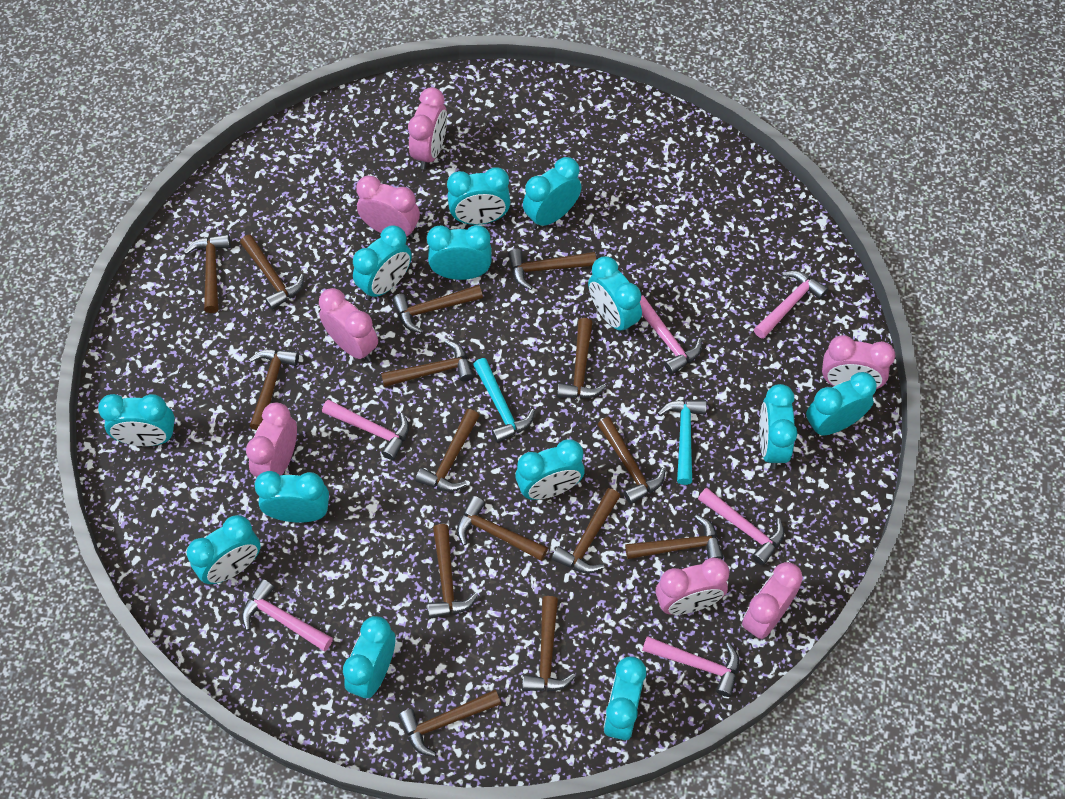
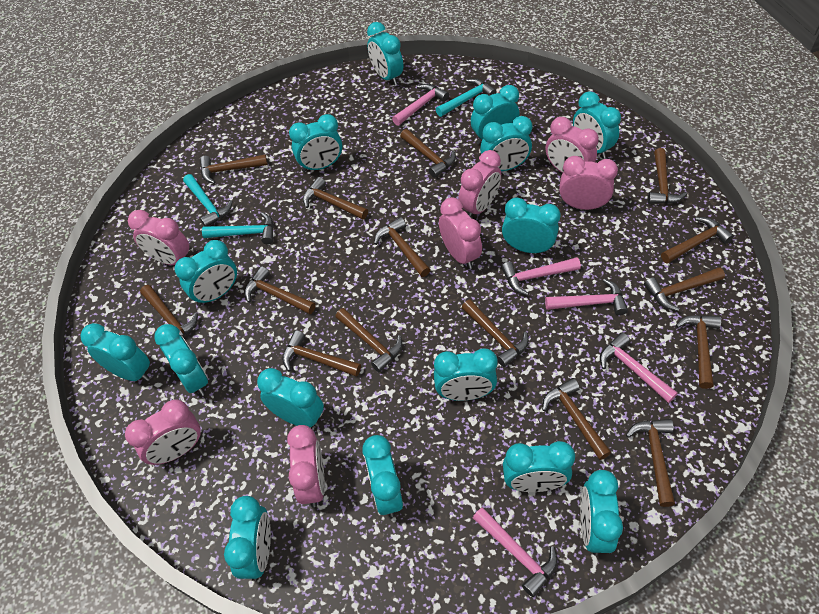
pink hammer: 6 -> 5
turquoise clock: 13 -> 15
turquoise hammer: 2 -> 3

